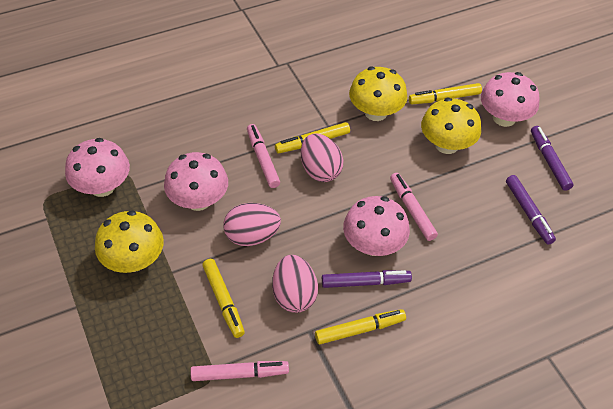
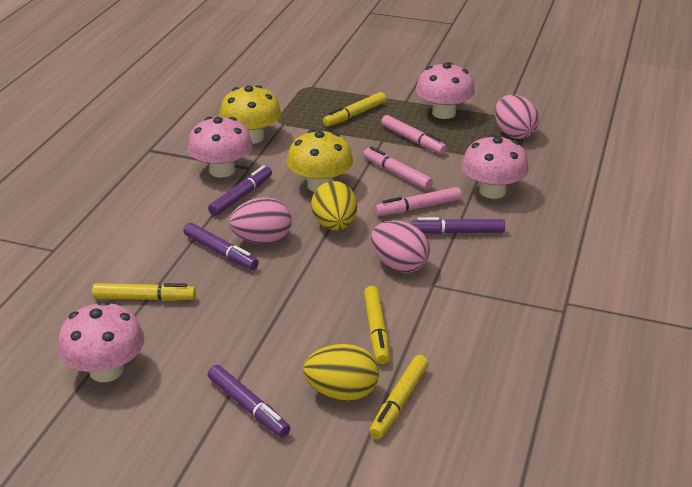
purple marker: 3 -> 4
yellow egg: 0 -> 2
yellow mushroom: 3 -> 2

